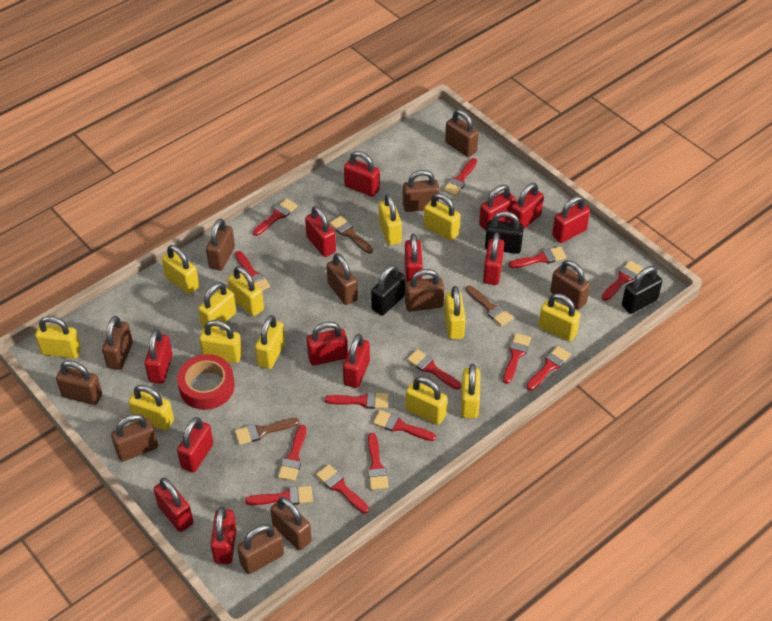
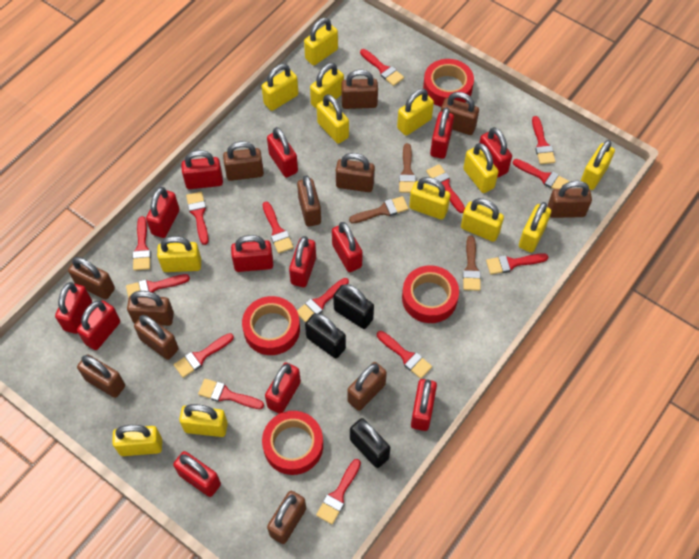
brown padlock: 11 -> 12
red tape: 1 -> 4

